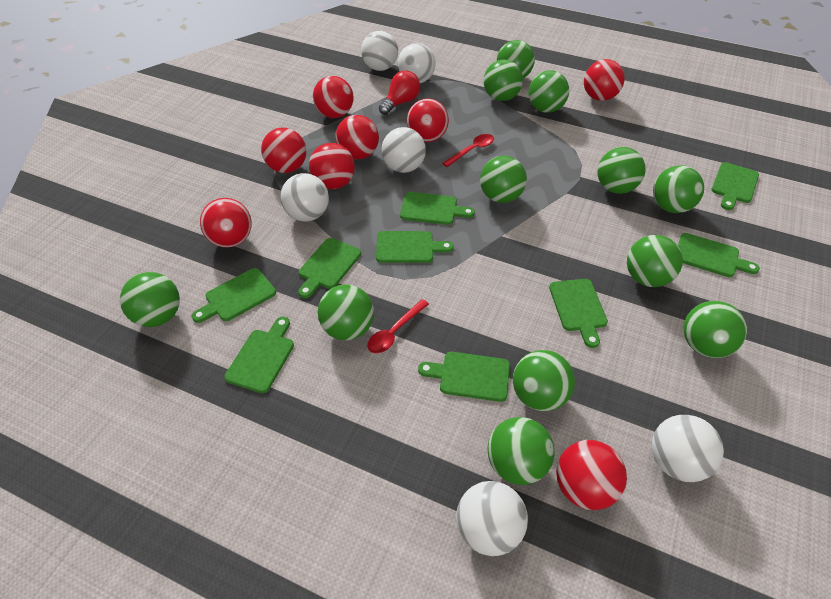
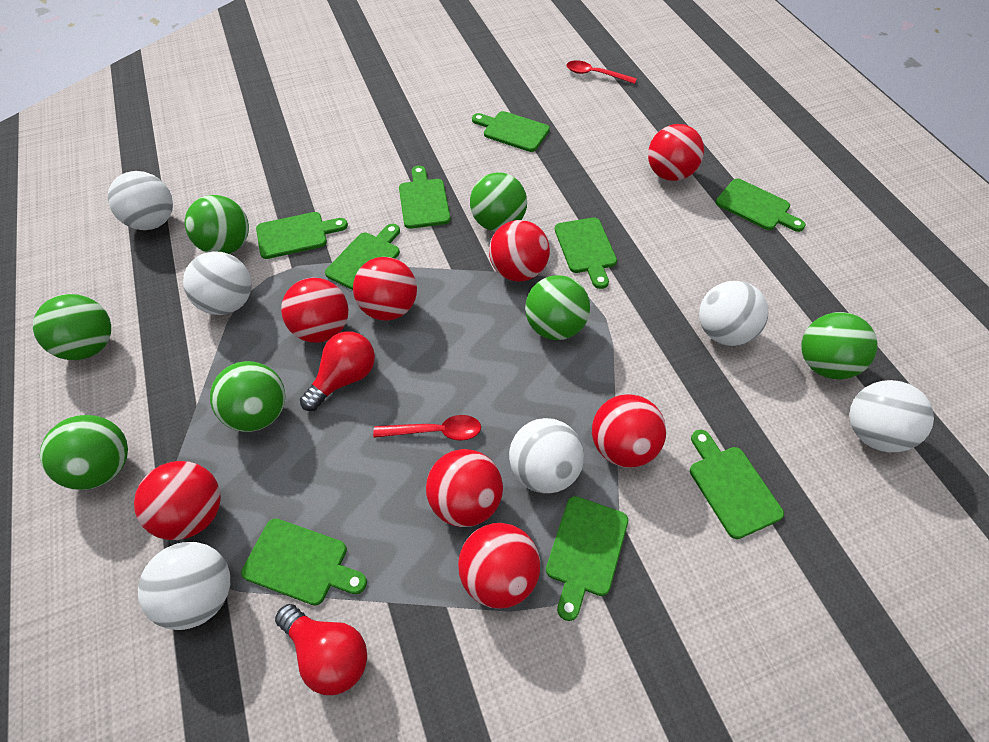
green ball: 12 -> 7
red light bulb: 1 -> 2

